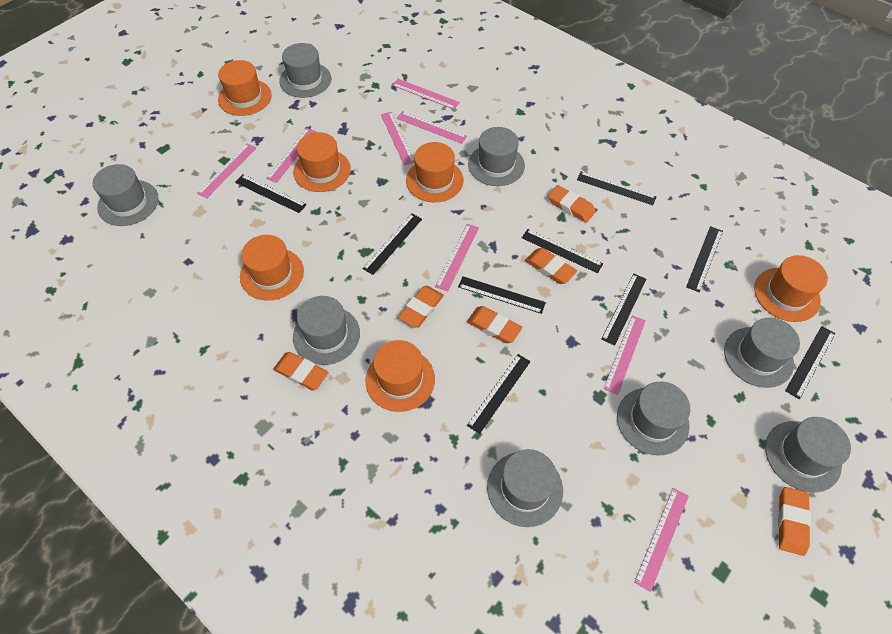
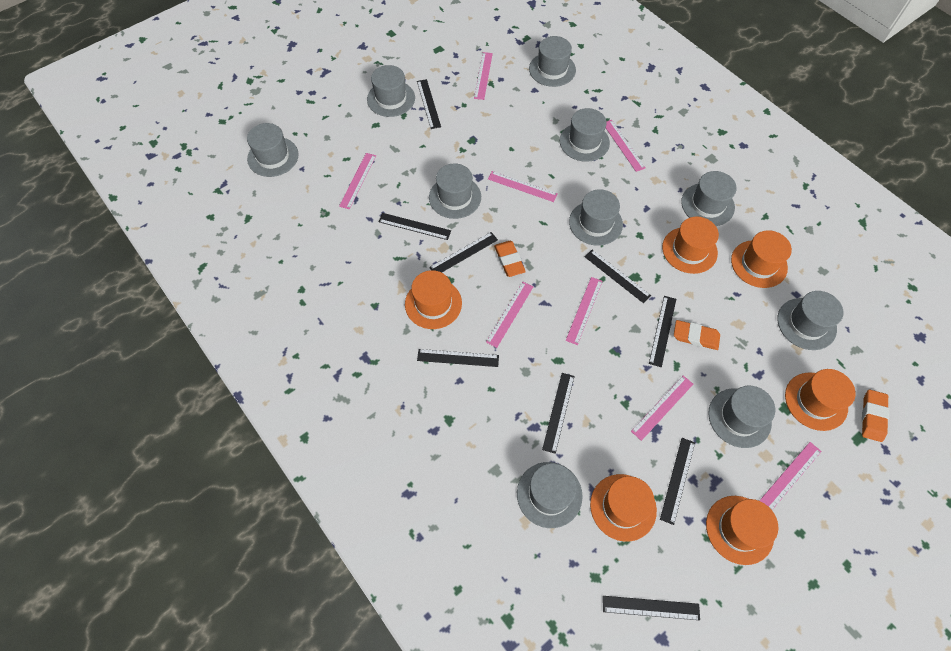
grey hat: 8 -> 10
orange eraser: 6 -> 3

